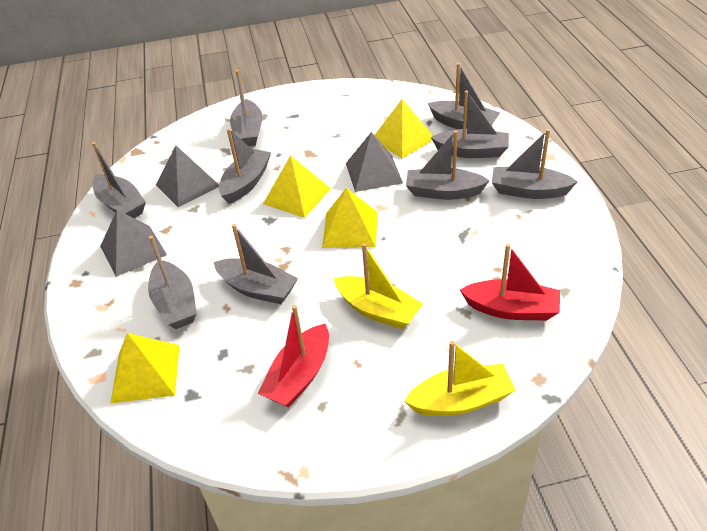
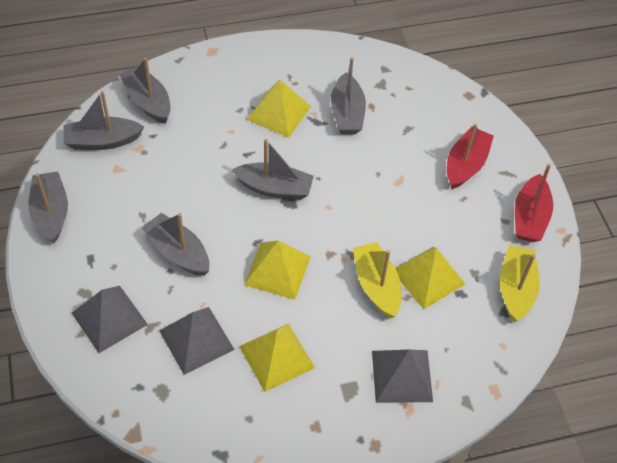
grey boat: 9 -> 6

